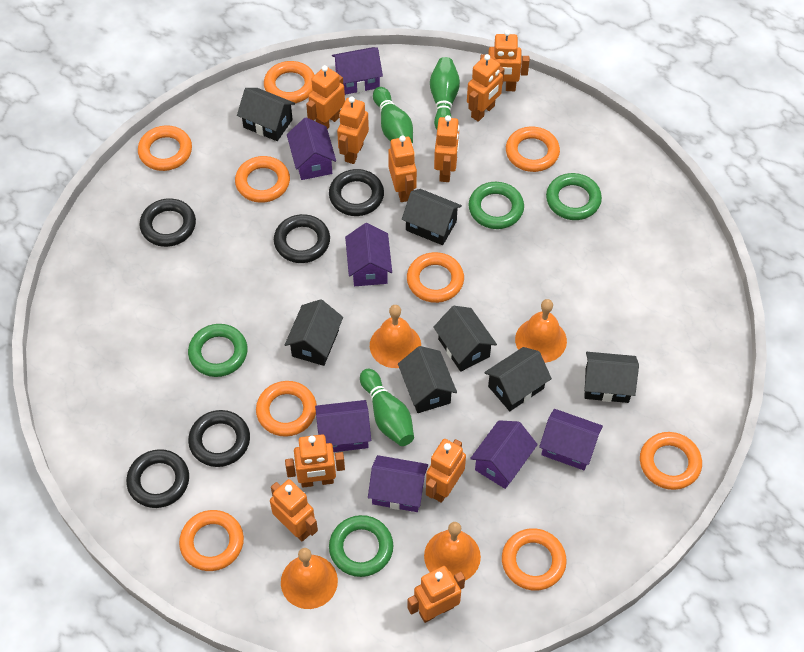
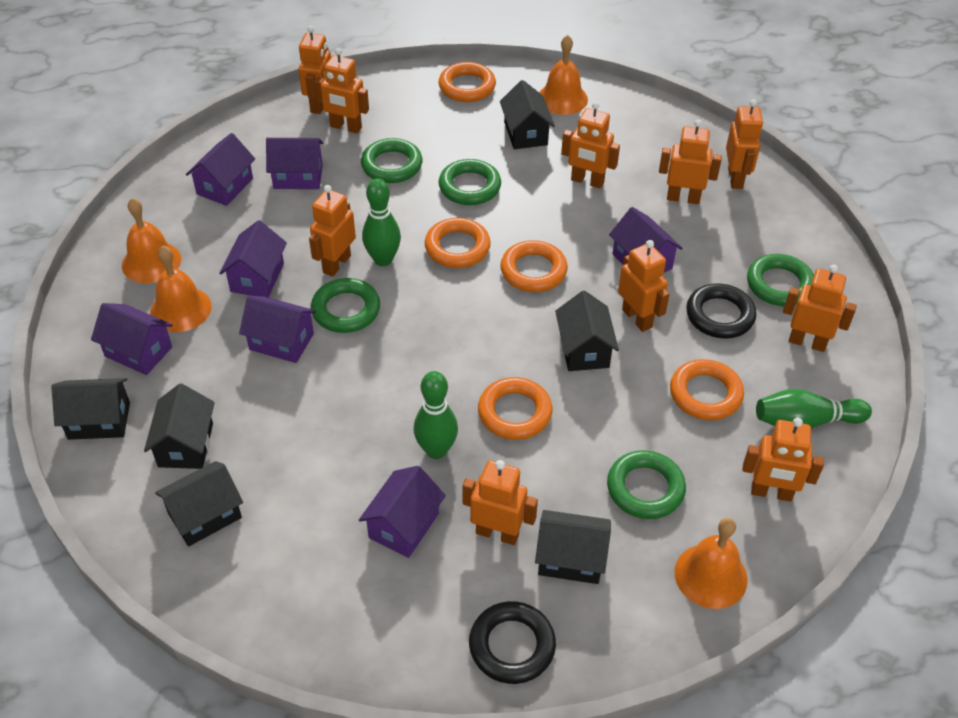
black house: 7 -> 6
black ring: 5 -> 2
green ring: 4 -> 5
orange ring: 9 -> 5

